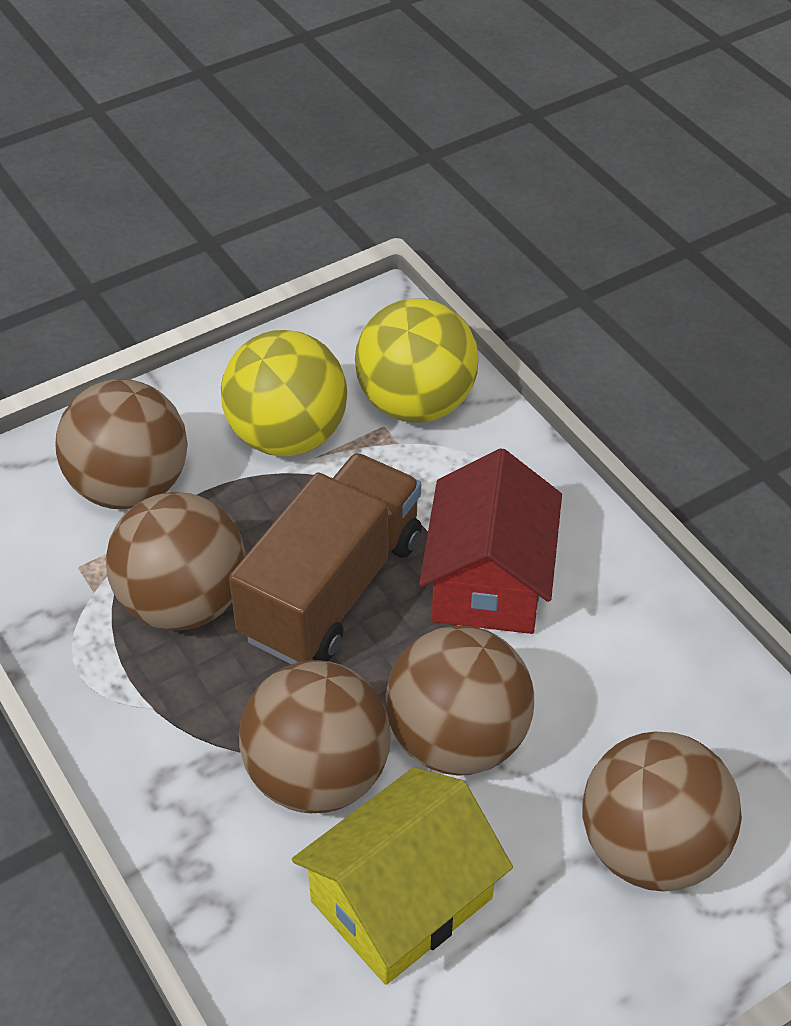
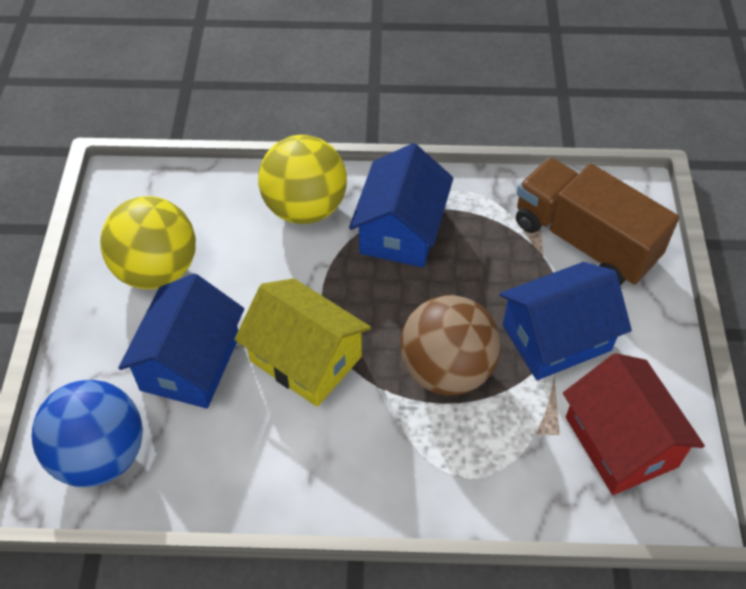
blue ball: 0 -> 1
blue house: 0 -> 3
brown ball: 5 -> 1

